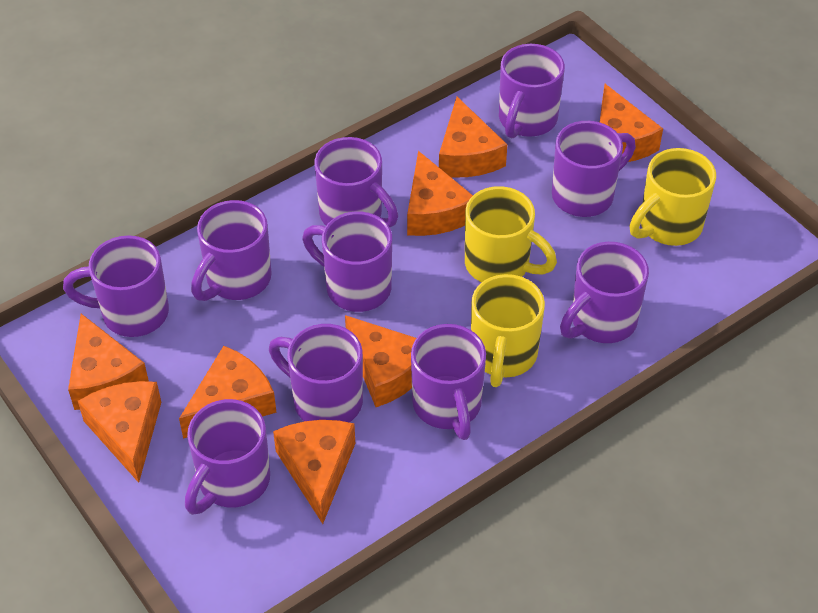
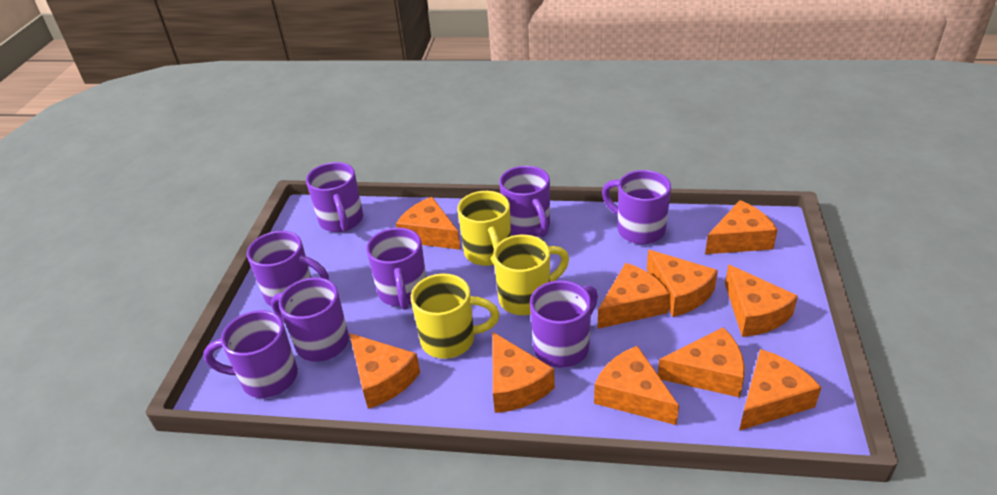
orange cheese: 8 -> 10
purple mug: 10 -> 8

